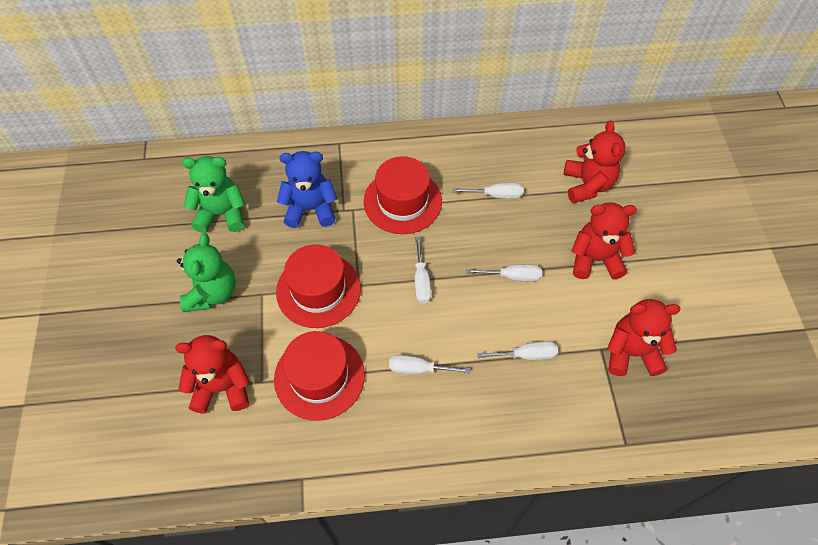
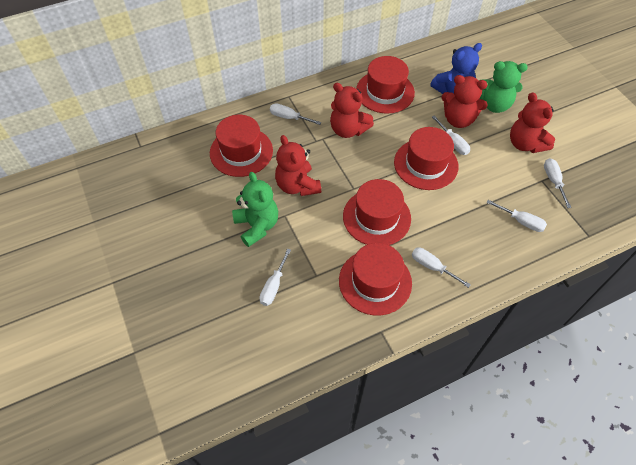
red hat: 3 -> 5
white screwdriver: 5 -> 6

